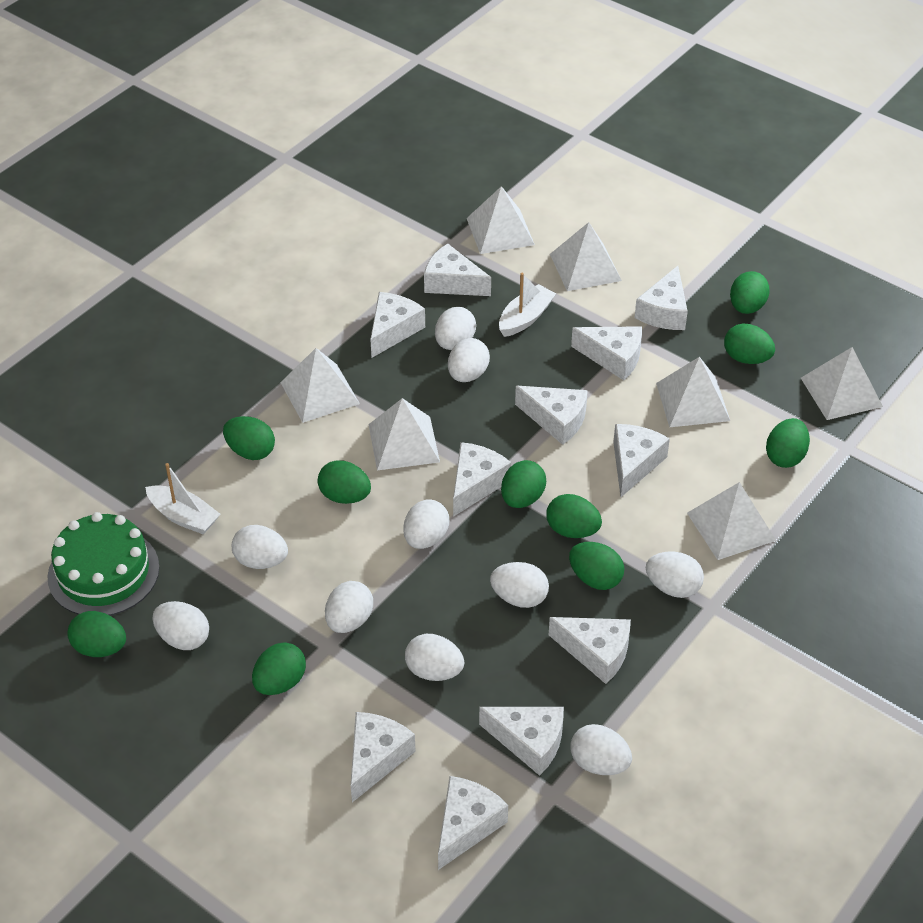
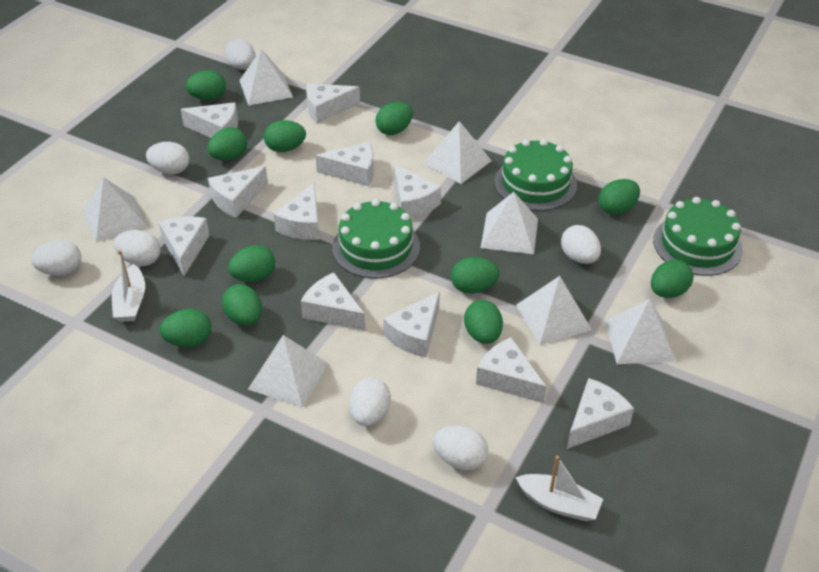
green cake: 1 -> 3
green egg: 10 -> 11
white egg: 10 -> 7

